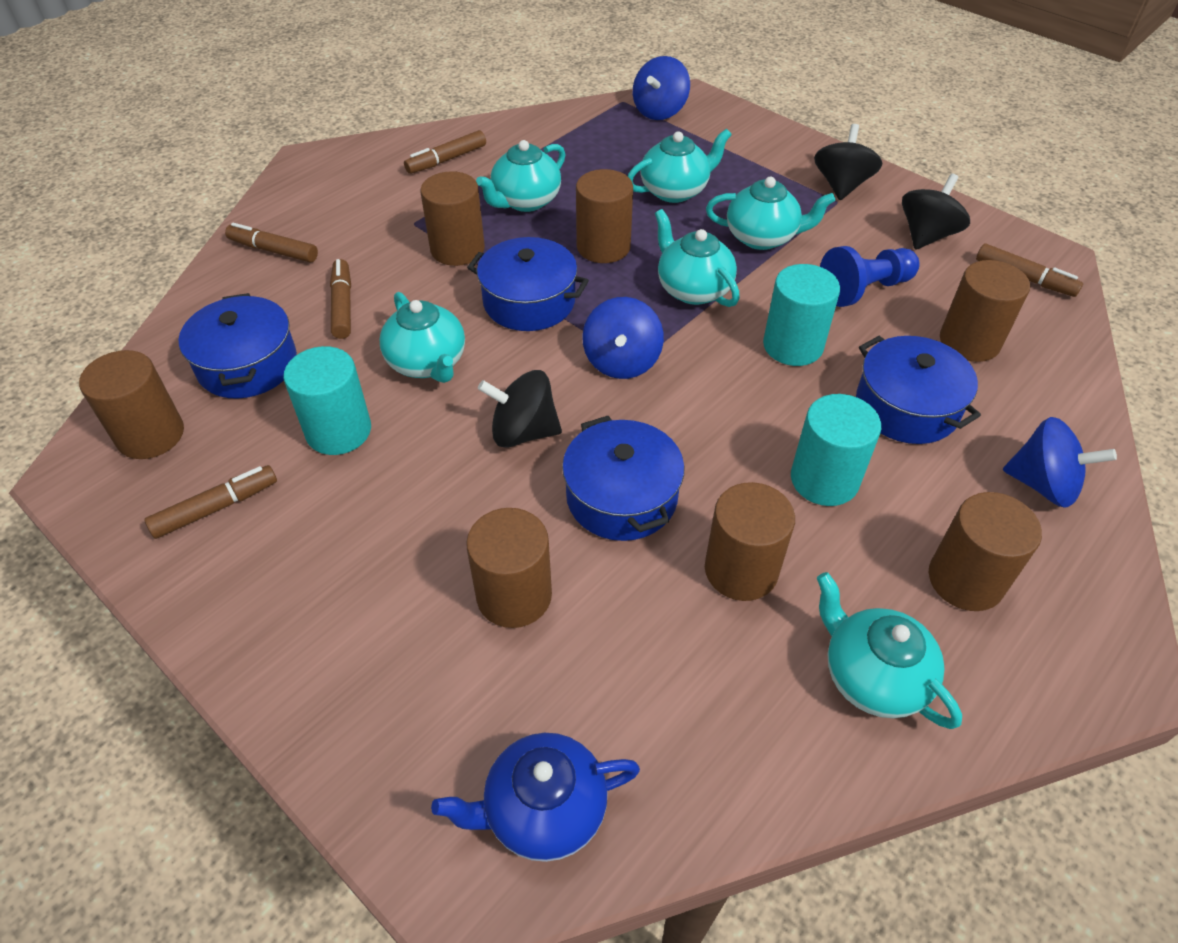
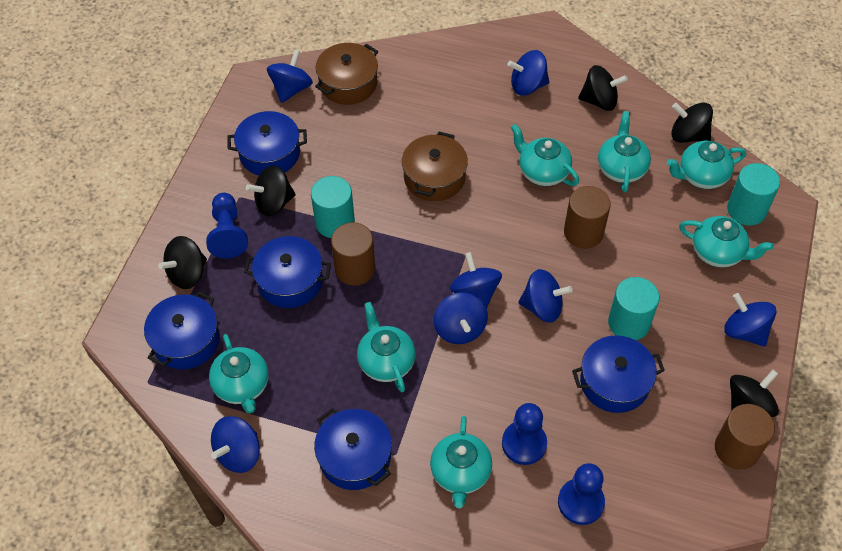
black spinning top: 3 -> 5
blue pawn: 1 -> 3
blue pot: 4 -> 5
blue spinning top: 3 -> 7
blue teapot: 1 -> 0
brown cylinder: 7 -> 3
brown marker: 5 -> 0
brown pot: 0 -> 2
turquoise teapot: 6 -> 7

